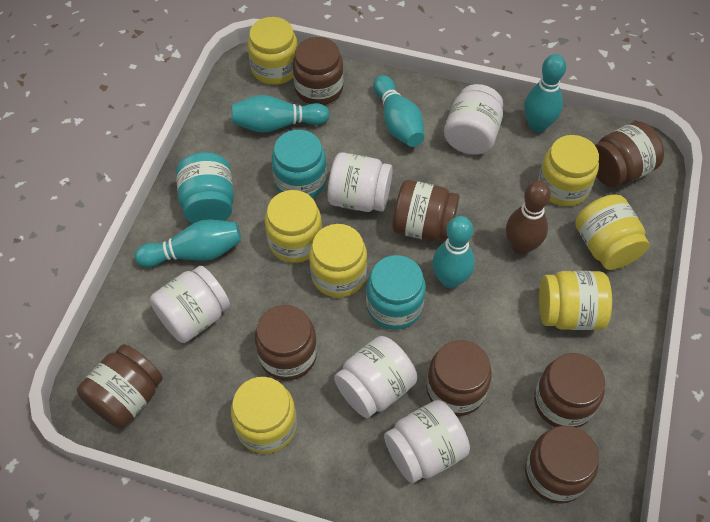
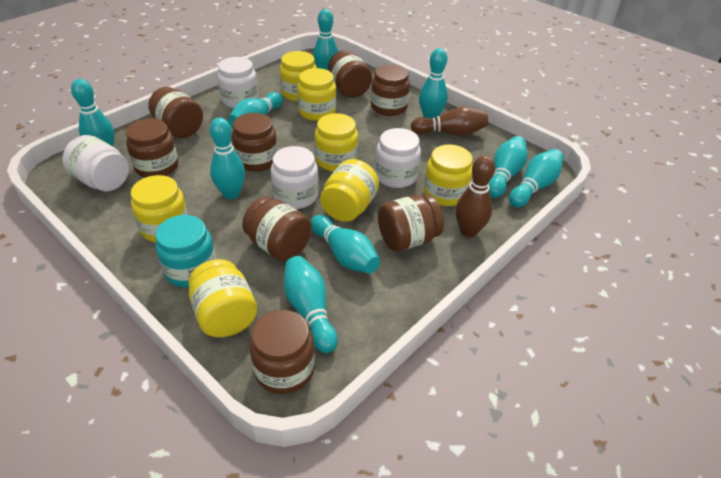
brown bowling pin: 1 -> 2
turquoise bowling pin: 5 -> 9
turquoise jar: 3 -> 1
white jar: 5 -> 4

